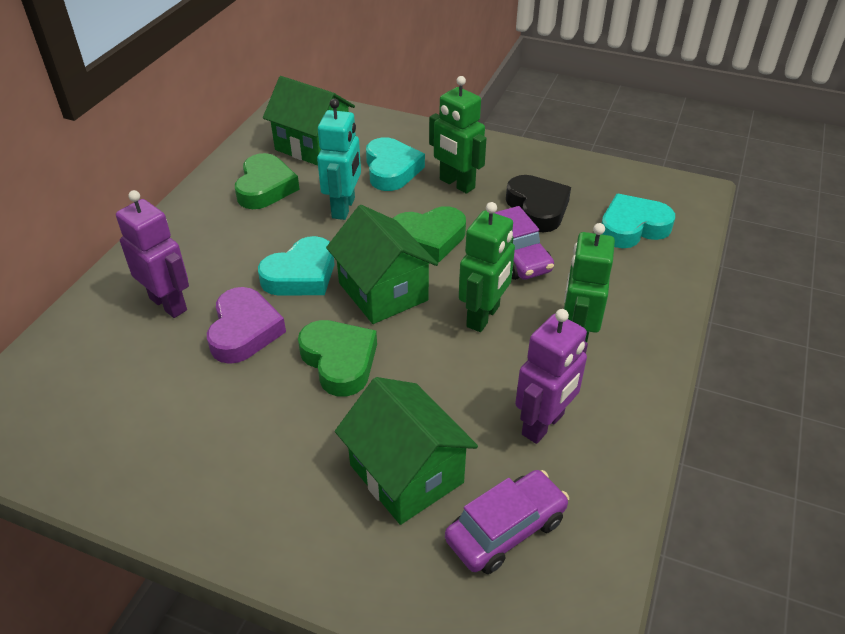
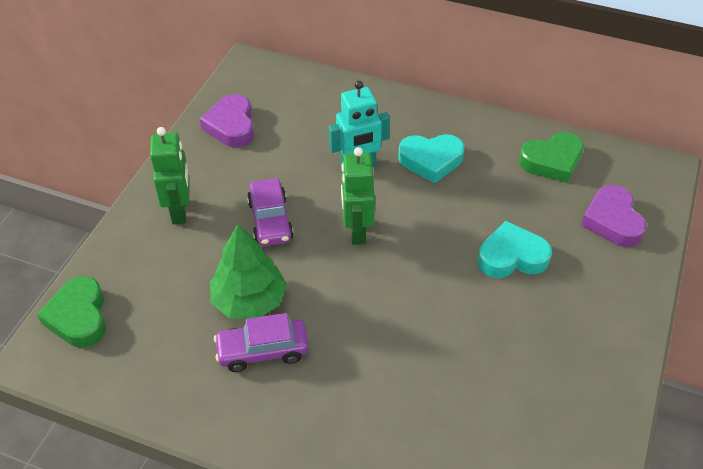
black heart: 1 -> 0
green heart: 3 -> 2
green house: 3 -> 0
green robot: 3 -> 2
green tree: 0 -> 1
purple heart: 1 -> 2
purple robot: 2 -> 0
turquoise heart: 3 -> 2

